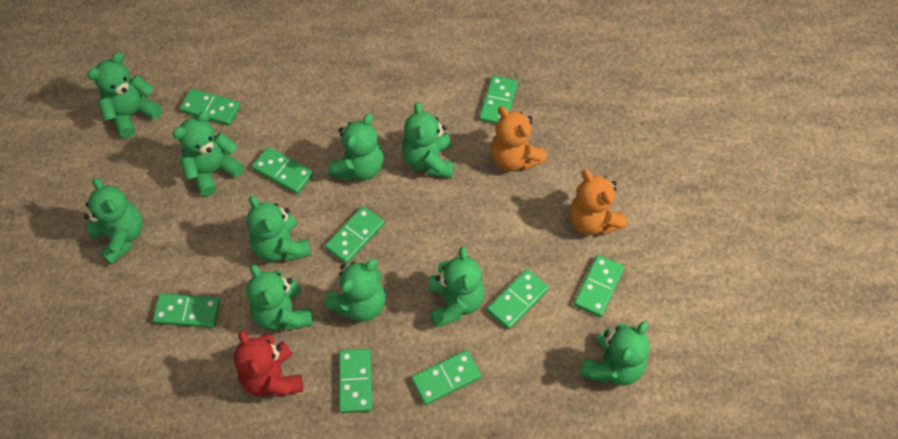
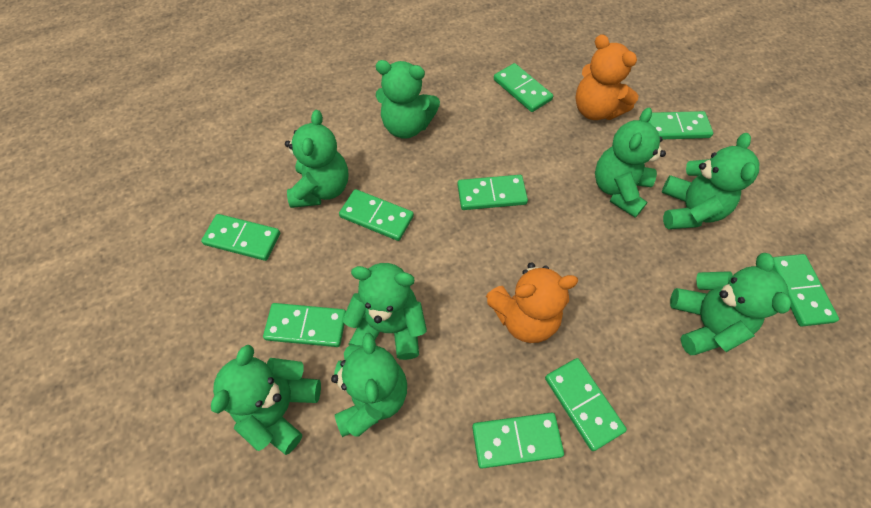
green teddy bear: 10 -> 8
red teddy bear: 1 -> 0

